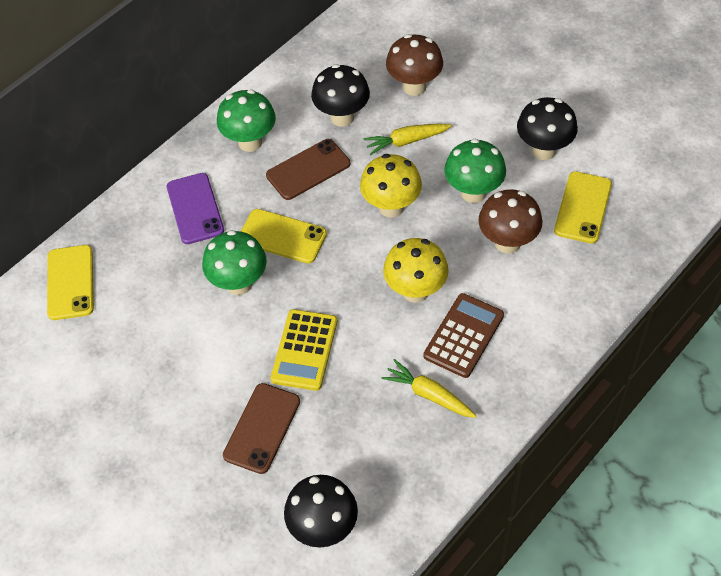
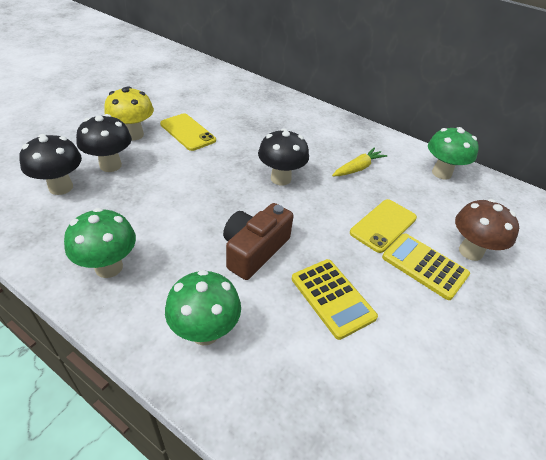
brown calculator: 1 -> 0
brown camera: 0 -> 1
brown mushroom: 2 -> 1
brown phone: 2 -> 0
purple phone: 1 -> 0
yellow calculator: 1 -> 2
yellow carrot: 2 -> 1
yellow mushroom: 2 -> 1
yellow phone: 3 -> 2

